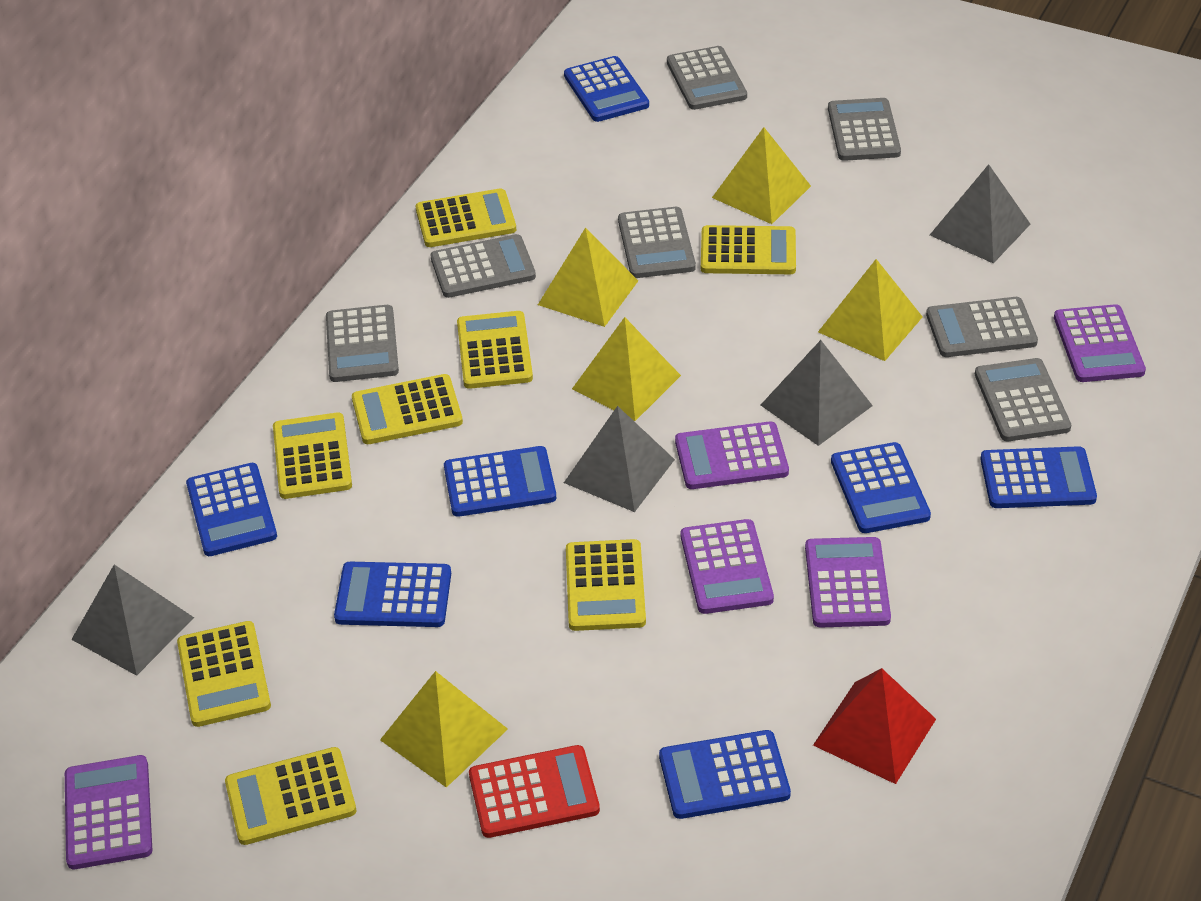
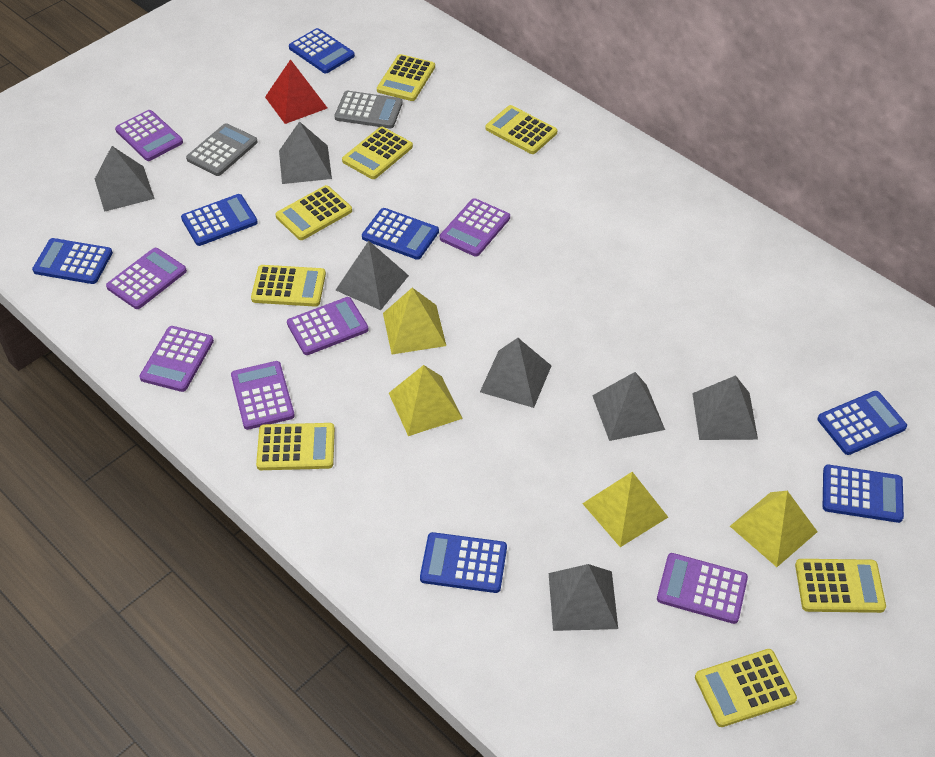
grey calculator: 7 -> 2
grey pyramid: 4 -> 7
purple calculator: 5 -> 7
red calculator: 1 -> 0
yellow pyramid: 5 -> 4

